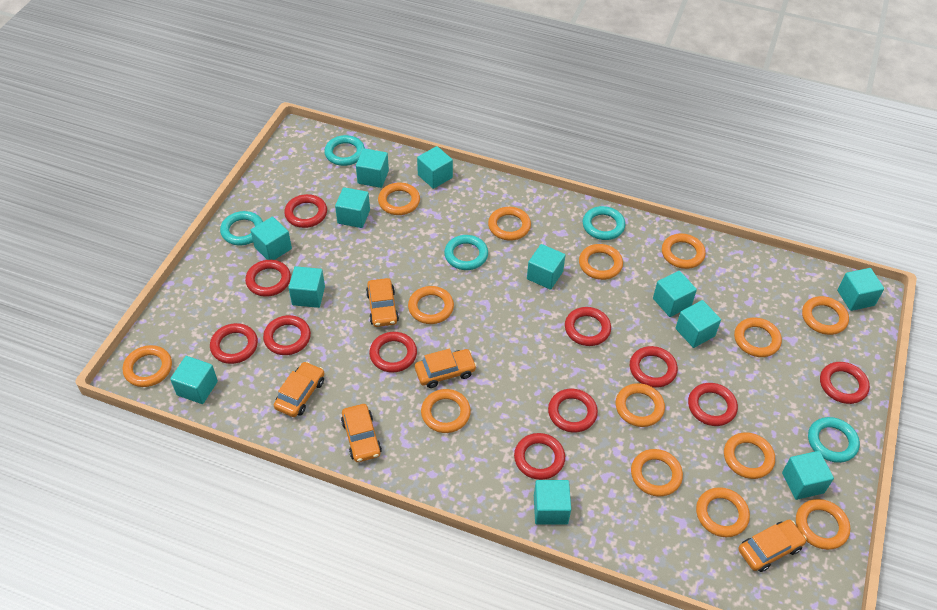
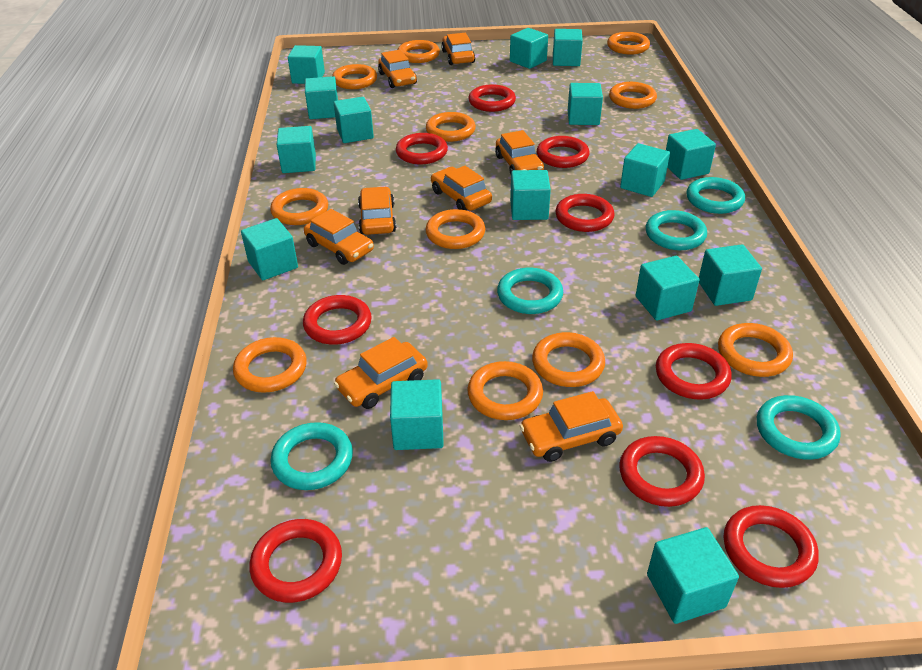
orange car: 5 -> 8
orange ring: 14 -> 11
red ring: 11 -> 9
turquoise cube: 12 -> 15

